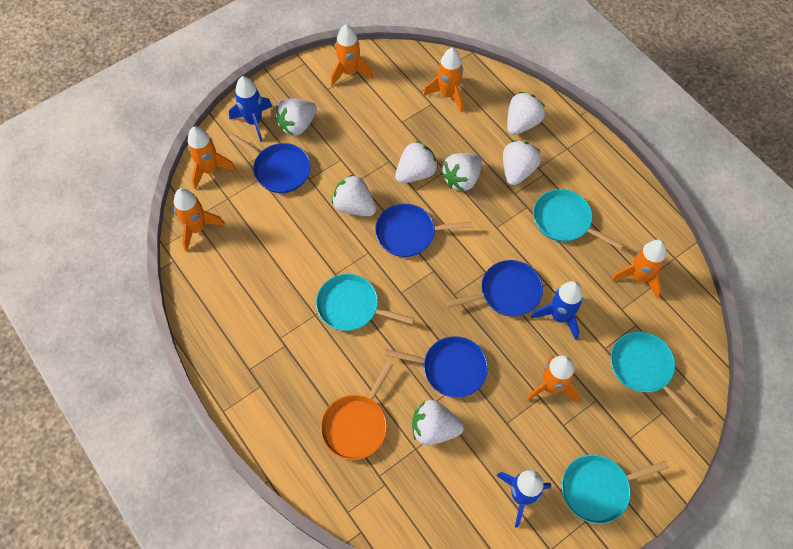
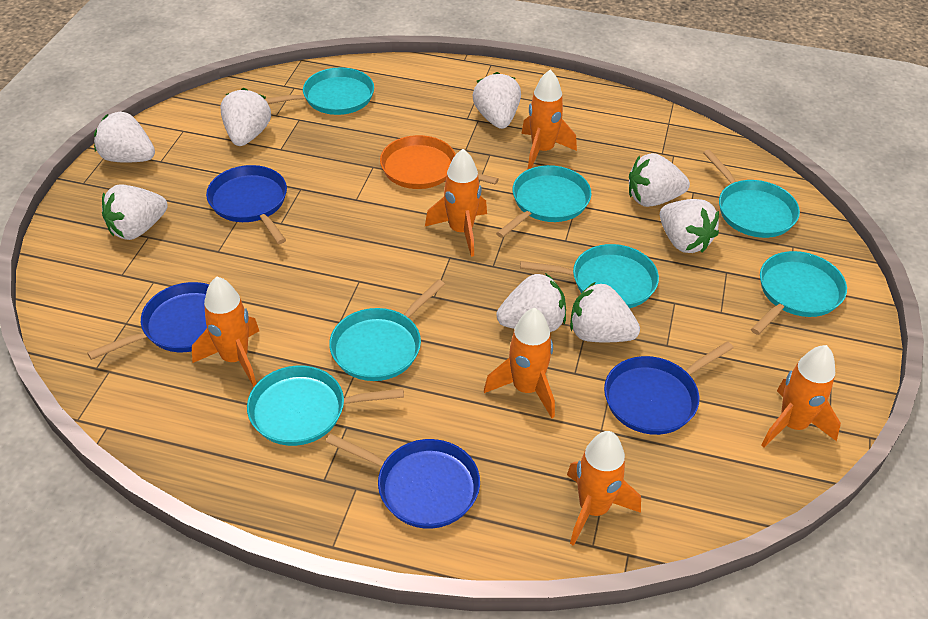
blue rocket: 3 -> 0
turquoise pan: 4 -> 7
white strawberry: 7 -> 8

